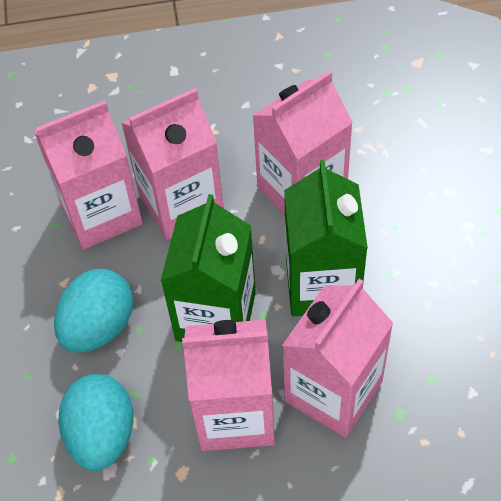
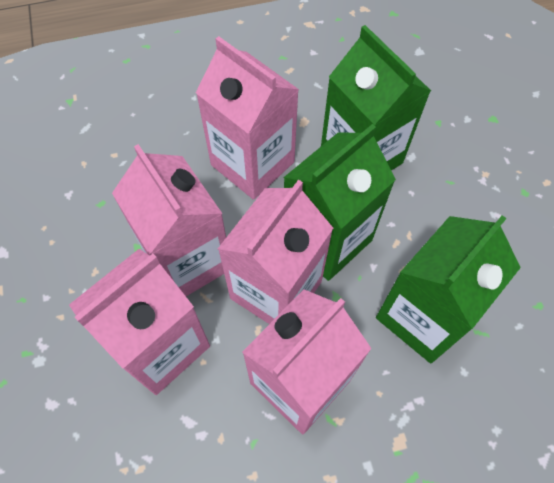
green carton: 2 -> 3
turquoise egg: 2 -> 0

